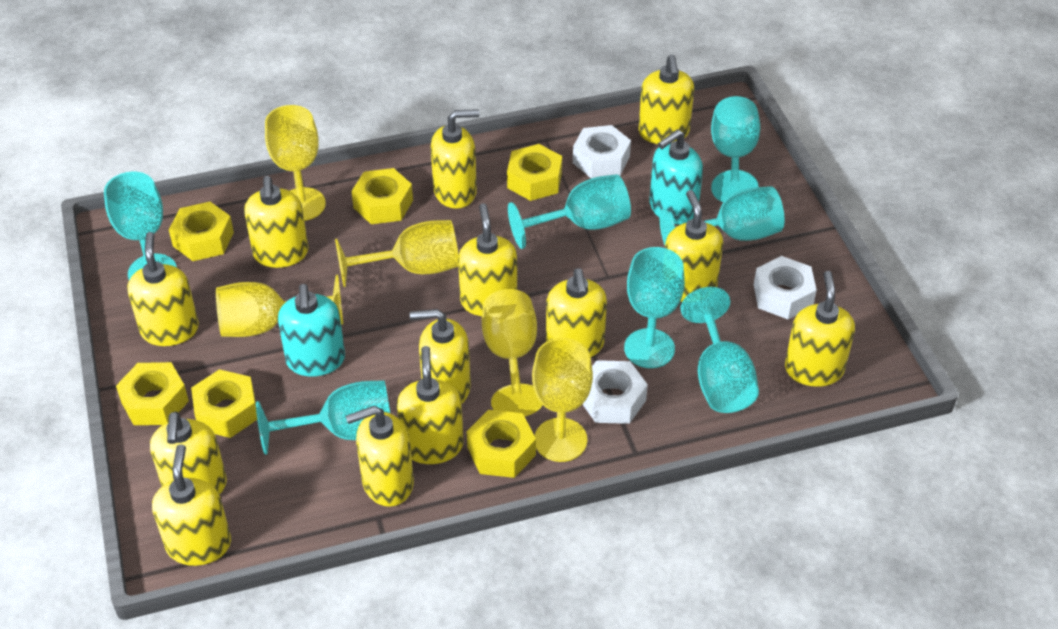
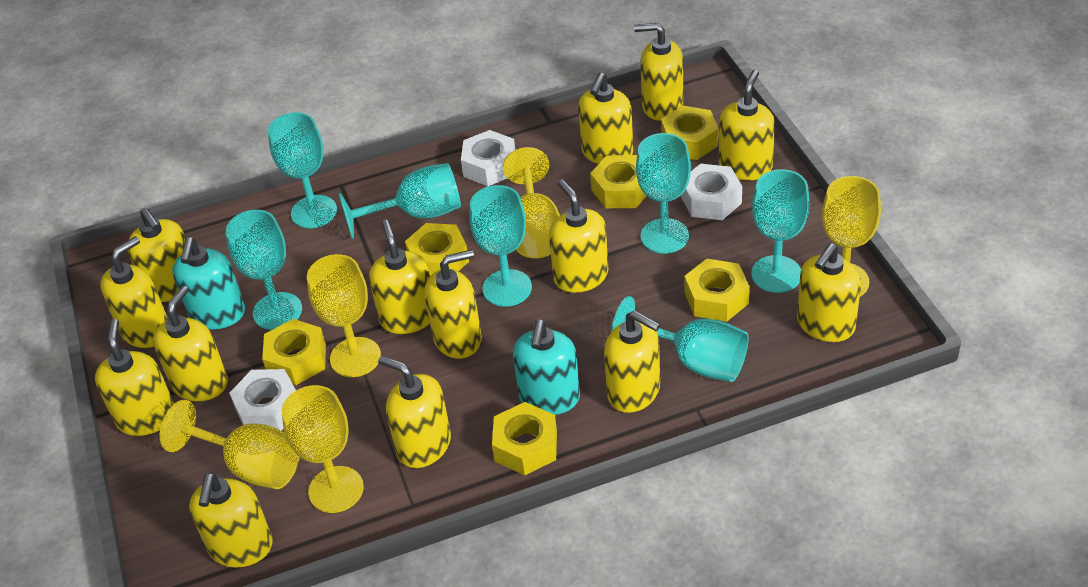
yellow soap dispenser: 13 -> 14

